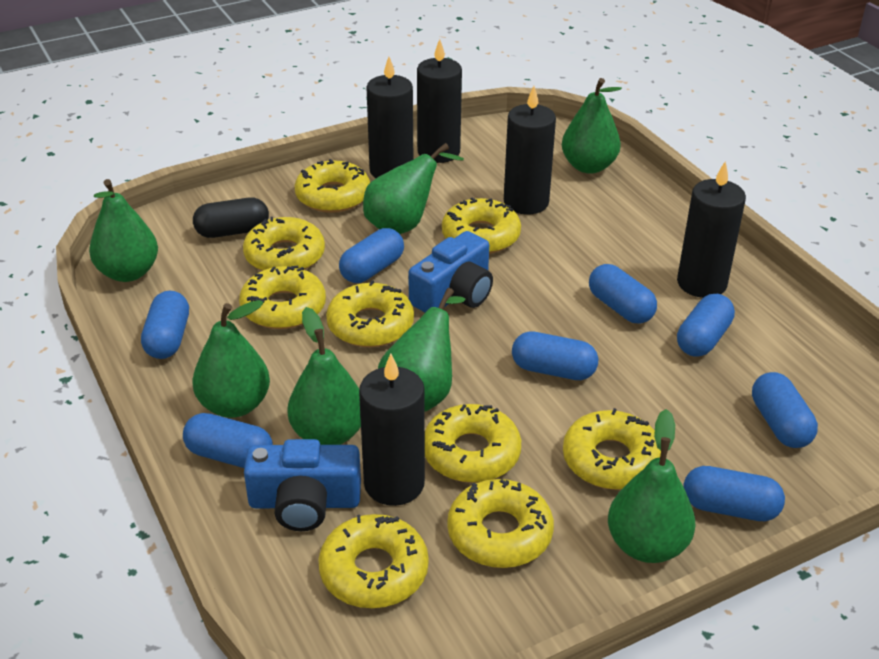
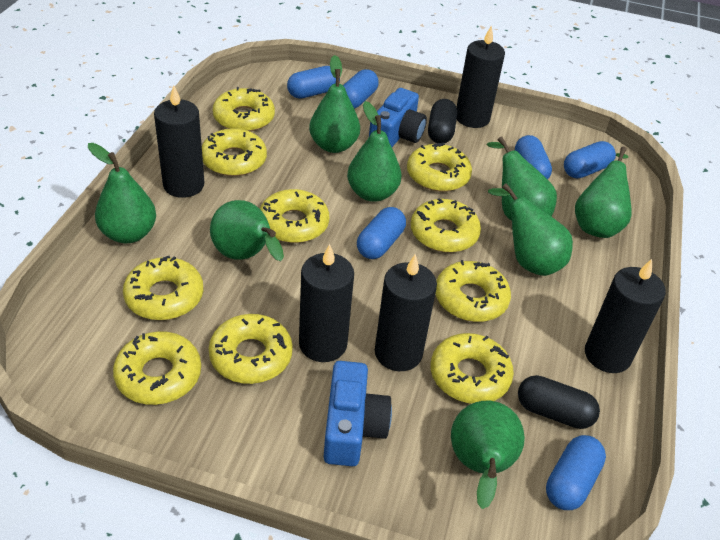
black capsule: 1 -> 2
blue capsule: 8 -> 6
green pear: 7 -> 8
yellow donut: 9 -> 10

